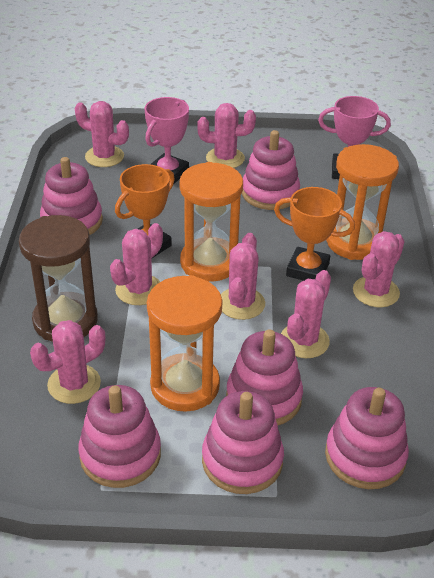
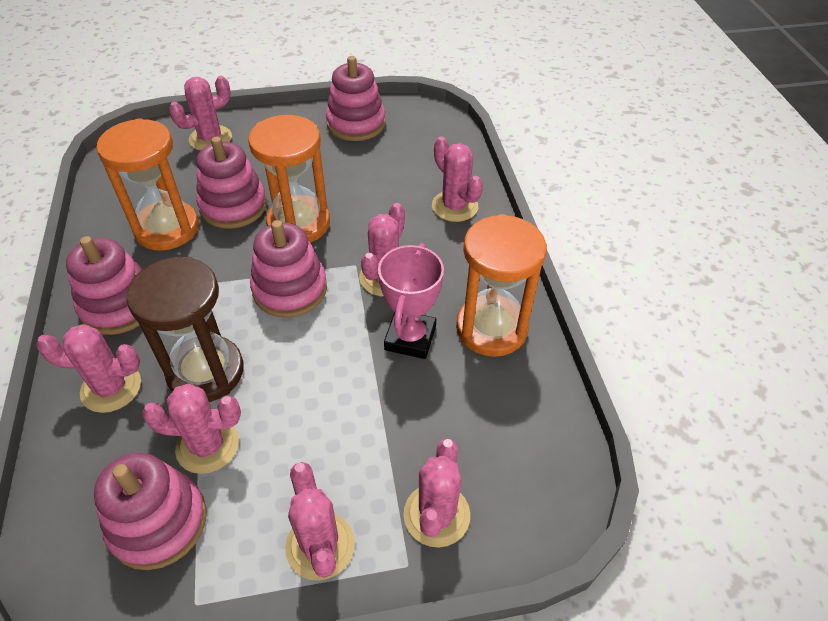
orange trophy: 2 -> 0
pink stacking toy: 6 -> 5
pink trophy: 2 -> 1

